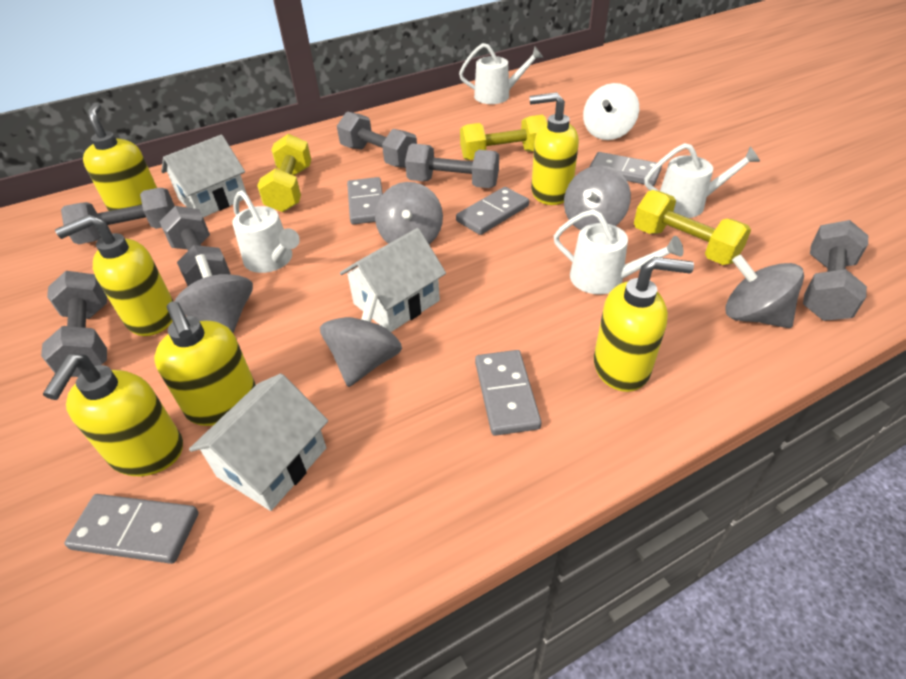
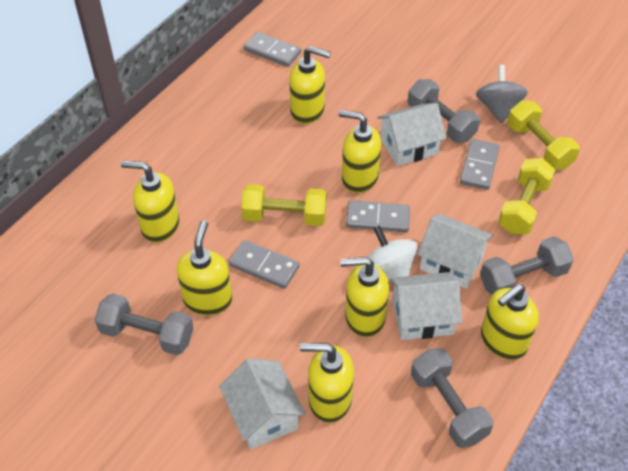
grey domino: 5 -> 4
grey dumbbell: 6 -> 4
grey spinning top: 5 -> 1
white house: 3 -> 4
white watering can: 4 -> 0
yellow soap dispenser: 6 -> 7

